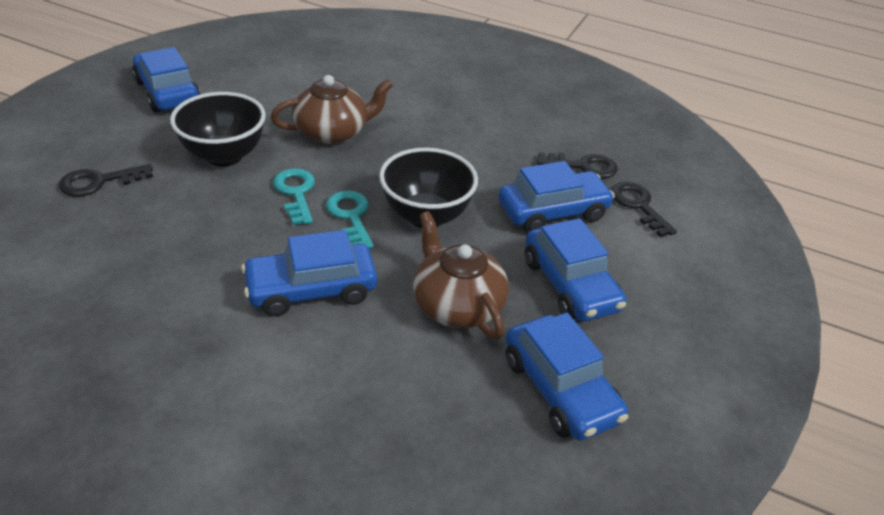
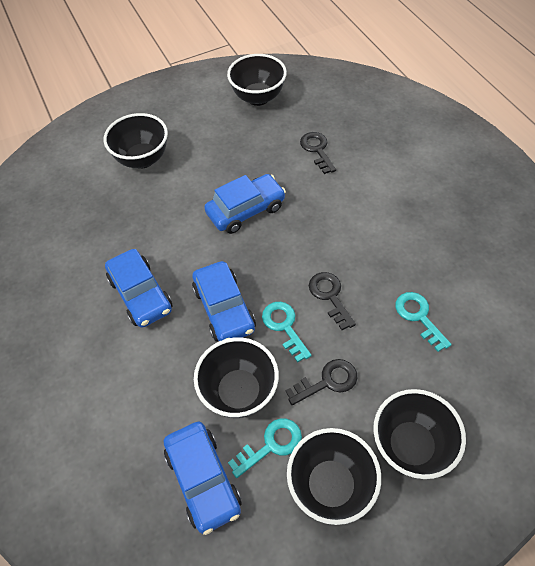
black bowl: 2 -> 5
blue car: 5 -> 4
brown teapot: 2 -> 0
turquoise key: 2 -> 3

